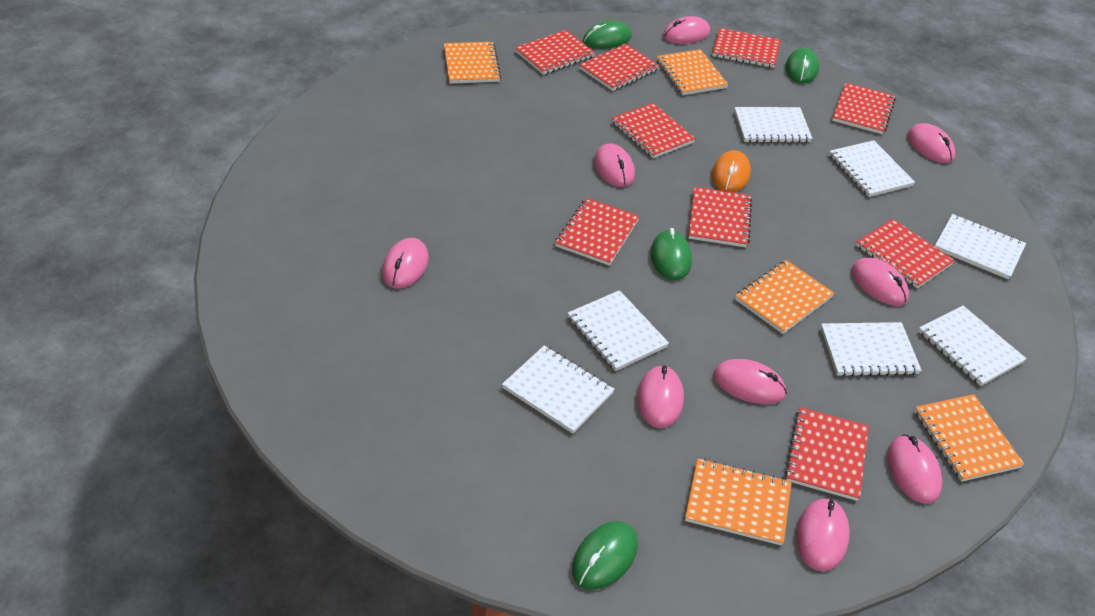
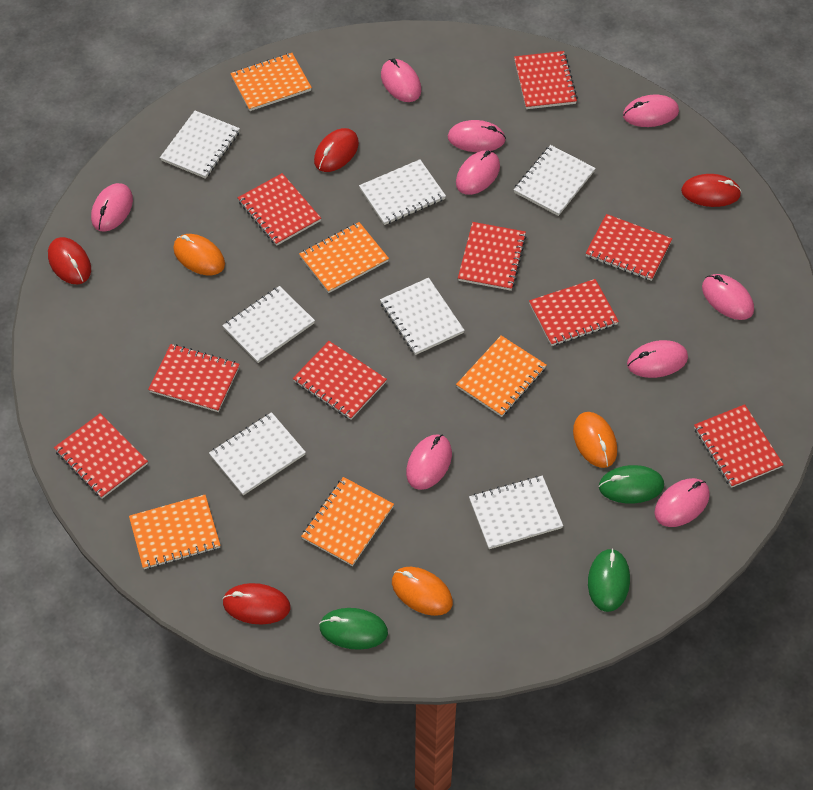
green mouse: 4 -> 3
orange mouse: 1 -> 3
red mouse: 0 -> 4

